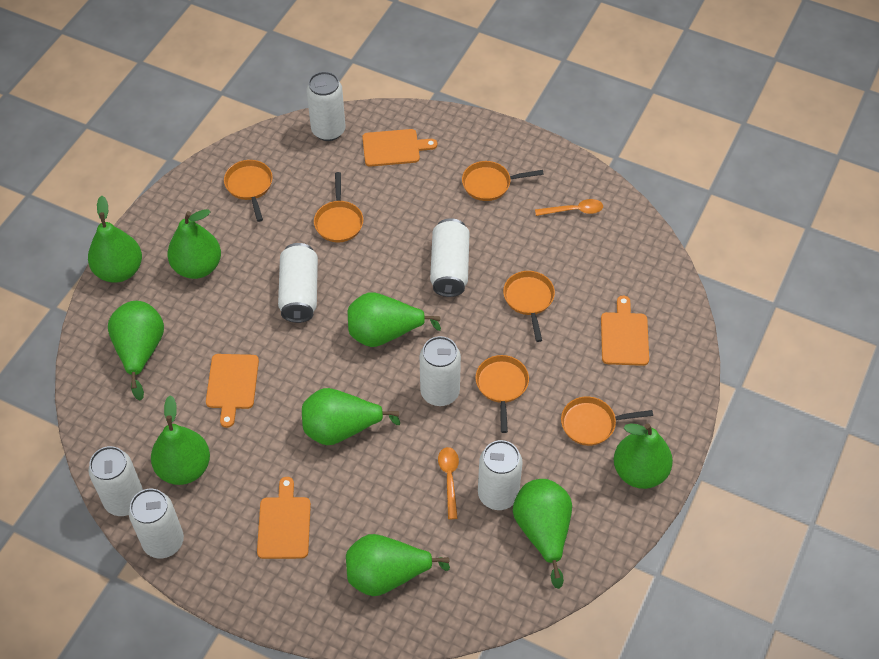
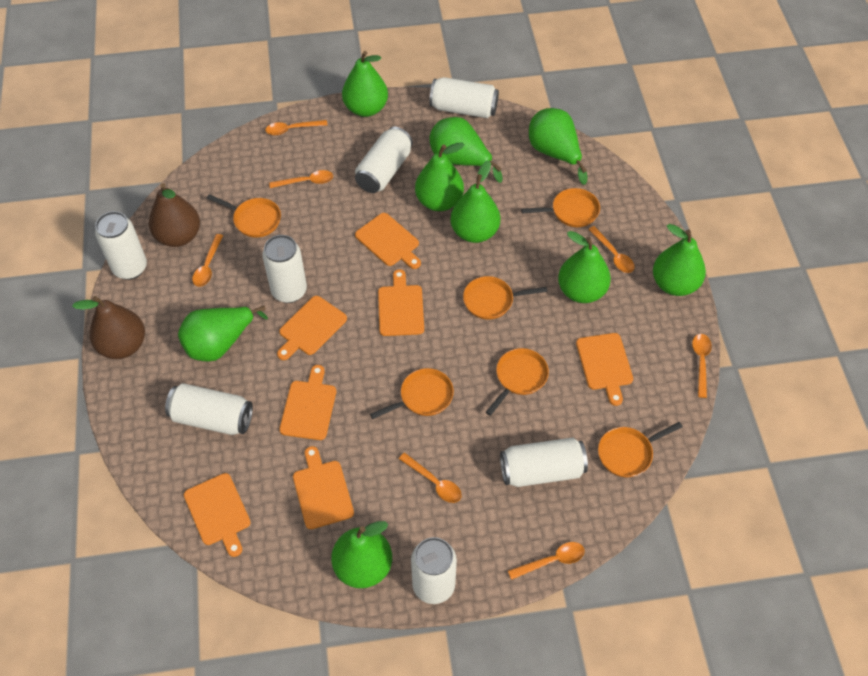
brown pear: 0 -> 2
orange cutting board: 4 -> 7
orange spoon: 2 -> 7

